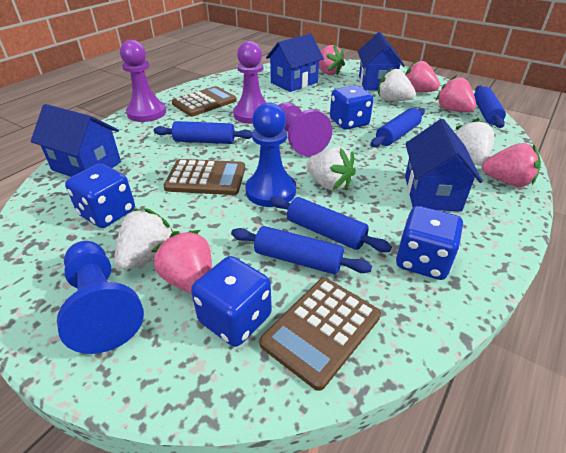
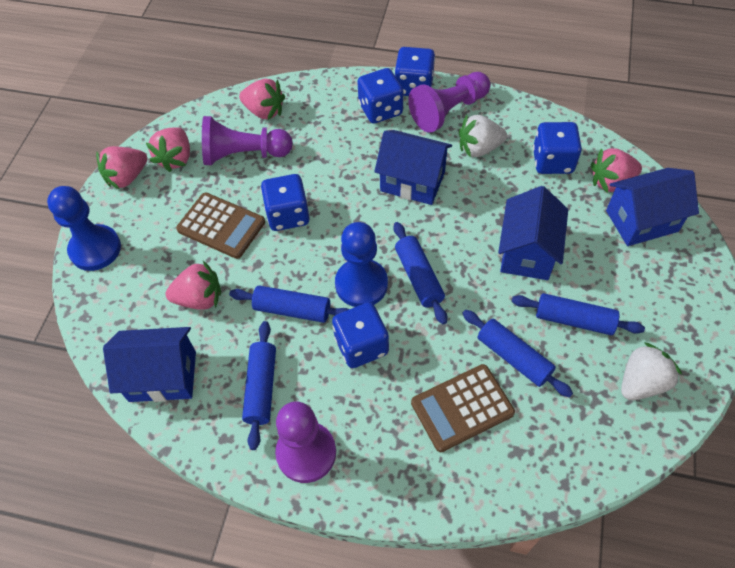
blue dice: 4 -> 5
brown calculator: 3 -> 2
white strawberry: 4 -> 2

